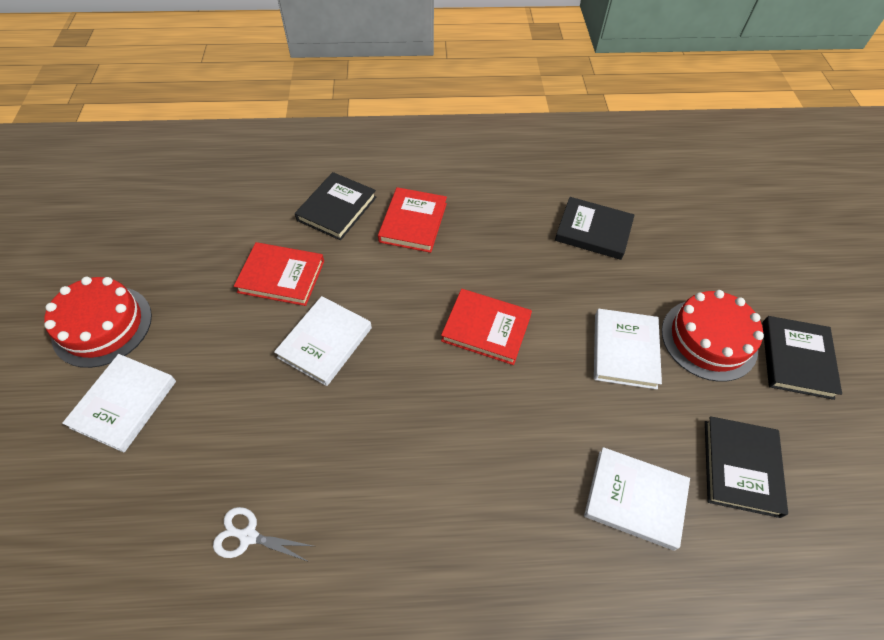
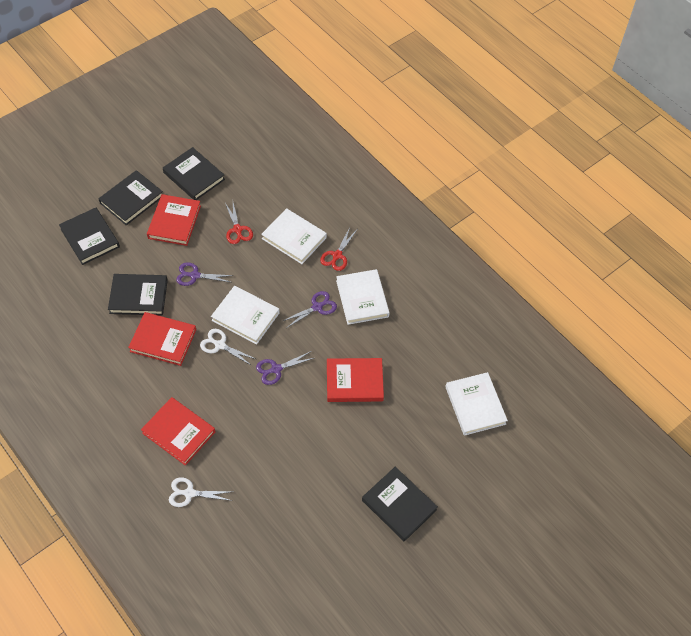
black book: 4 -> 5
purple scissors: 0 -> 3
red book: 3 -> 4
red cake: 2 -> 0
red scissors: 0 -> 2
white scissors: 1 -> 2

